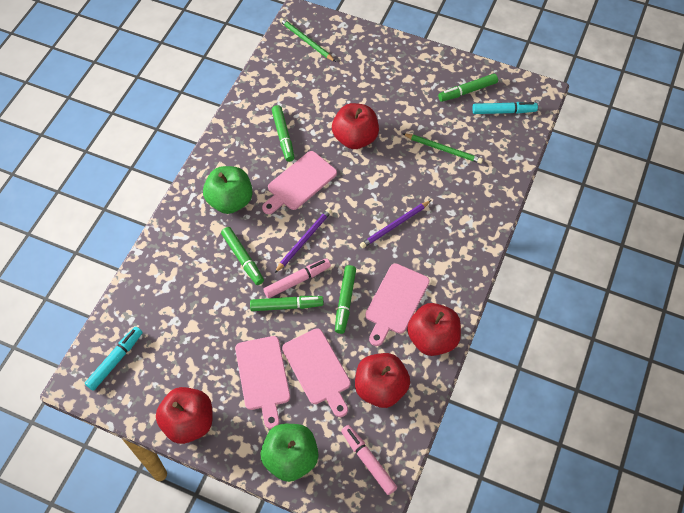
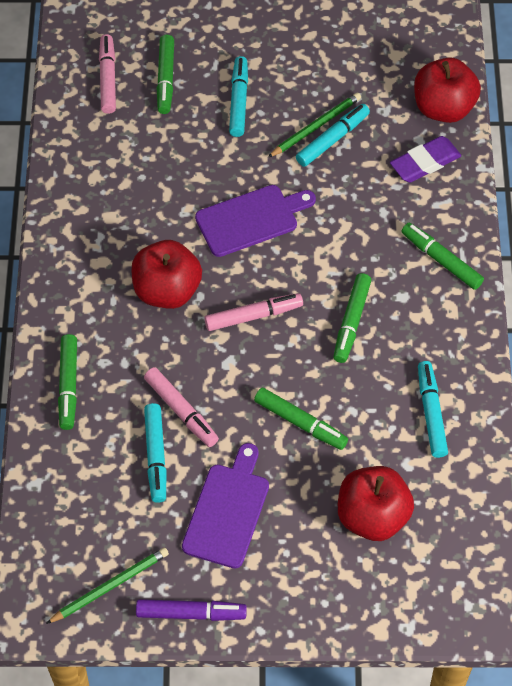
green apple: 2 -> 0
pink cutting board: 4 -> 0
pink marker: 2 -> 3
purple cutting board: 0 -> 2
purple eraser: 0 -> 1
purple marker: 0 -> 1
purple pencil: 2 -> 0
red apple: 4 -> 3
turquoise marker: 2 -> 4

